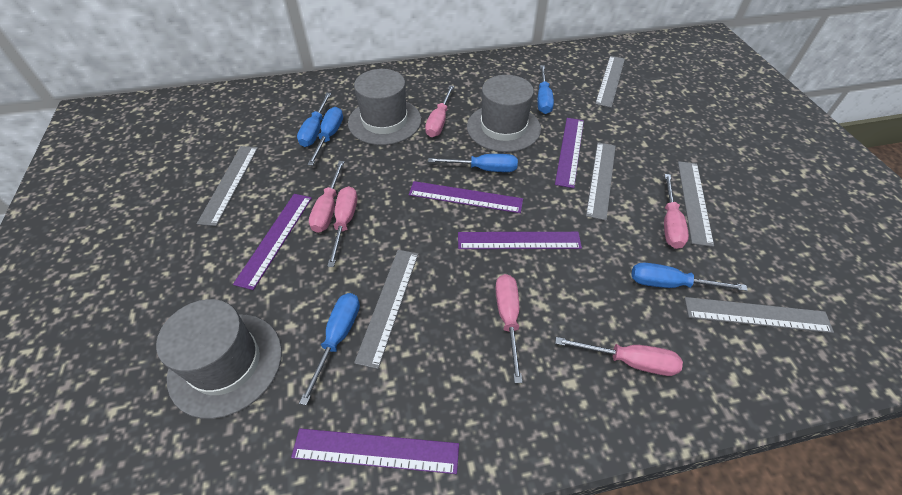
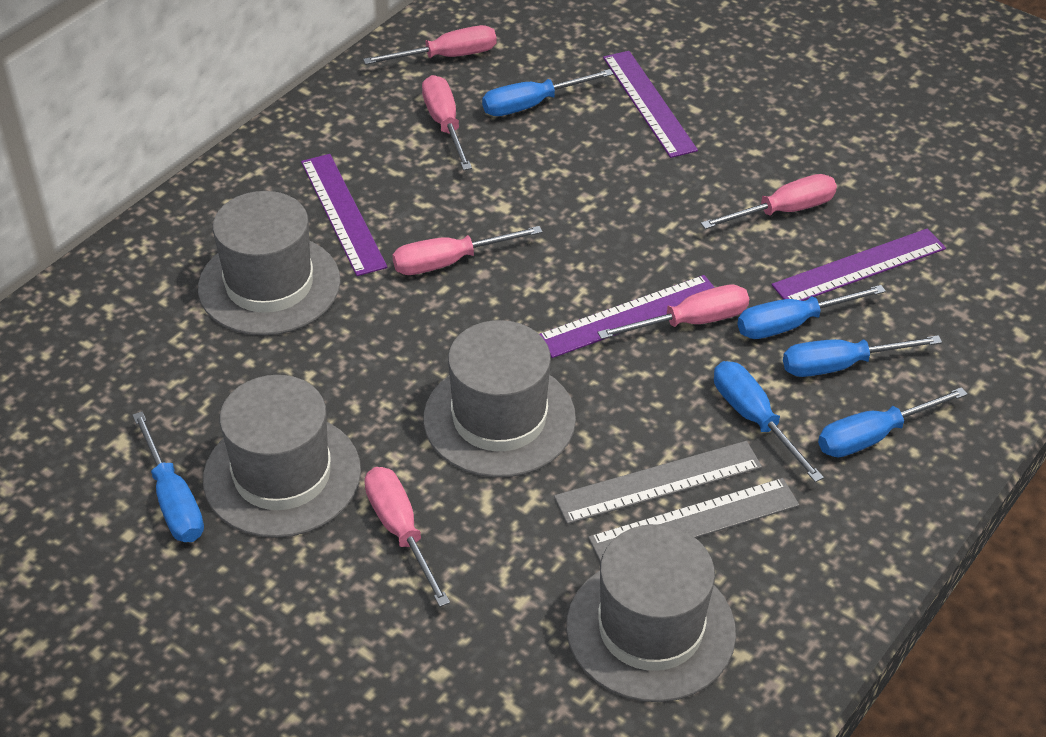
grey hat: 3 -> 4
grey ruler: 6 -> 2
purple ruler: 5 -> 4

